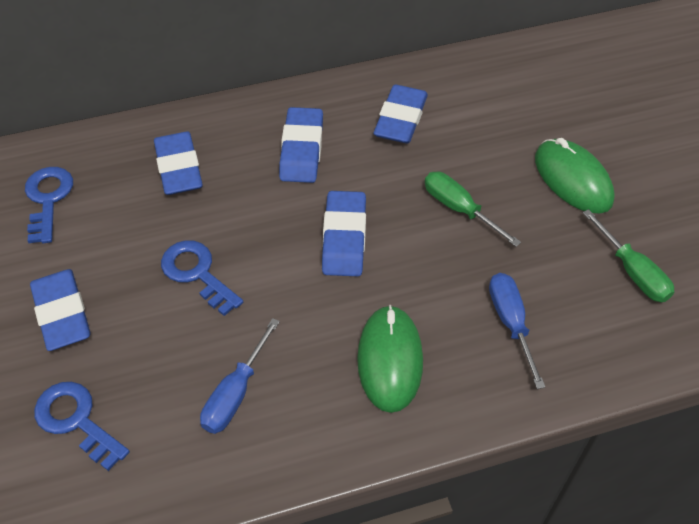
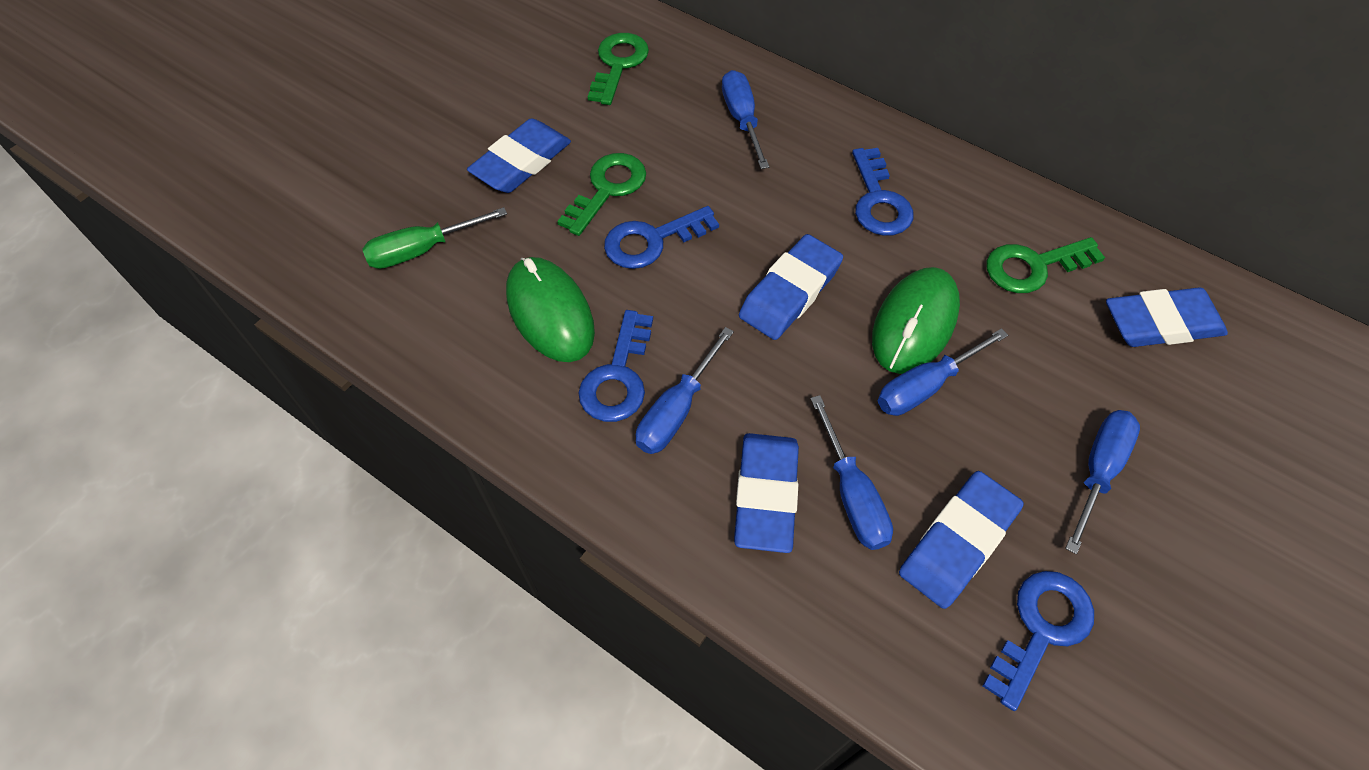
blue key: 3 -> 4
blue screwdriver: 2 -> 5
green key: 0 -> 3
green screwdriver: 2 -> 1

